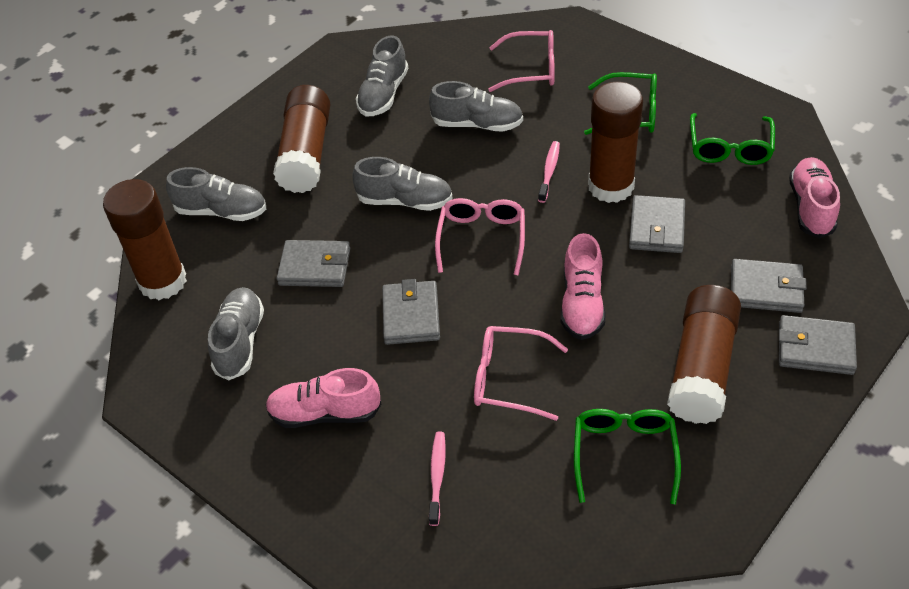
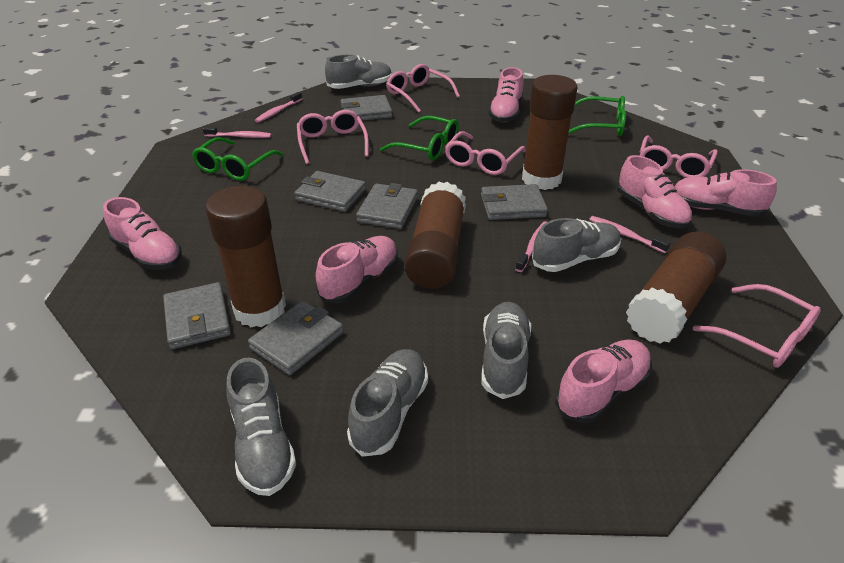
grey wallet: 5 -> 6
pink glasses: 3 -> 5
pink shoe: 3 -> 6
pink toothbrush: 2 -> 4

